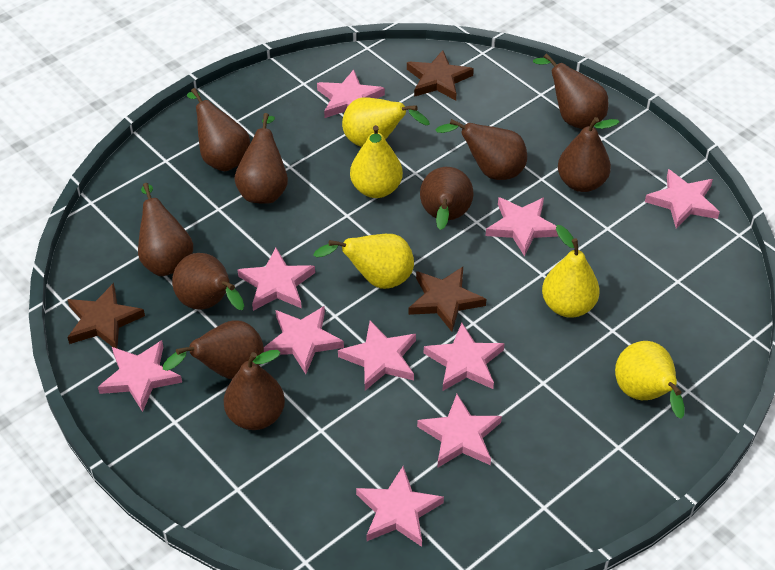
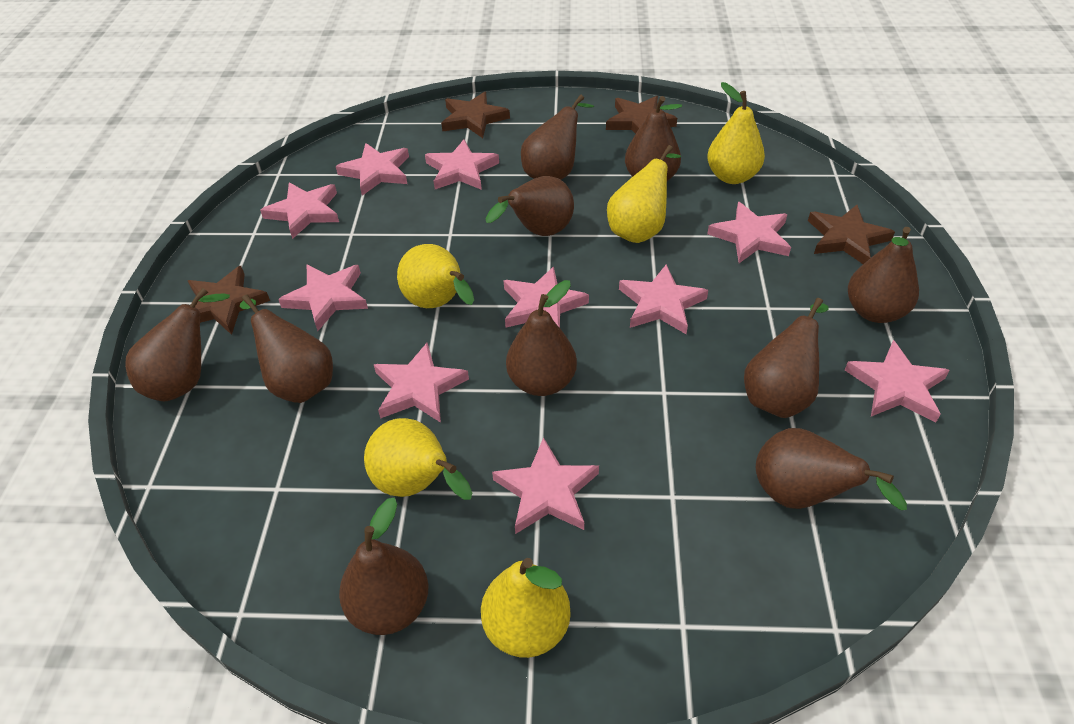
brown star: 3 -> 4

